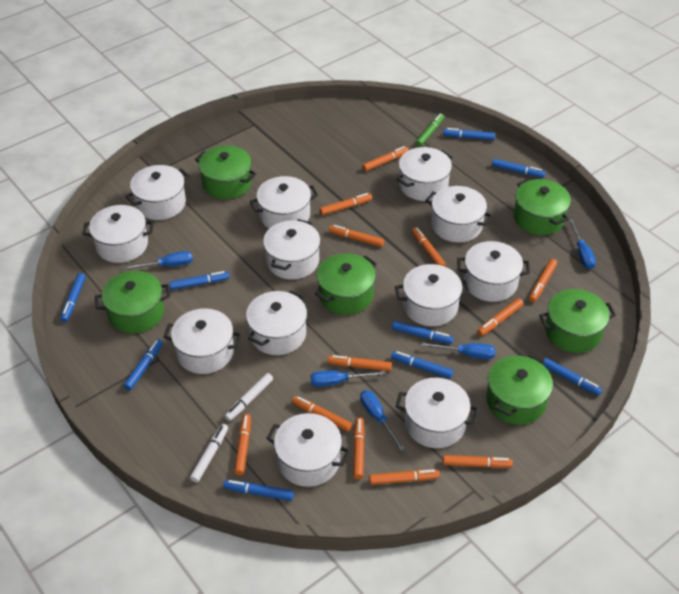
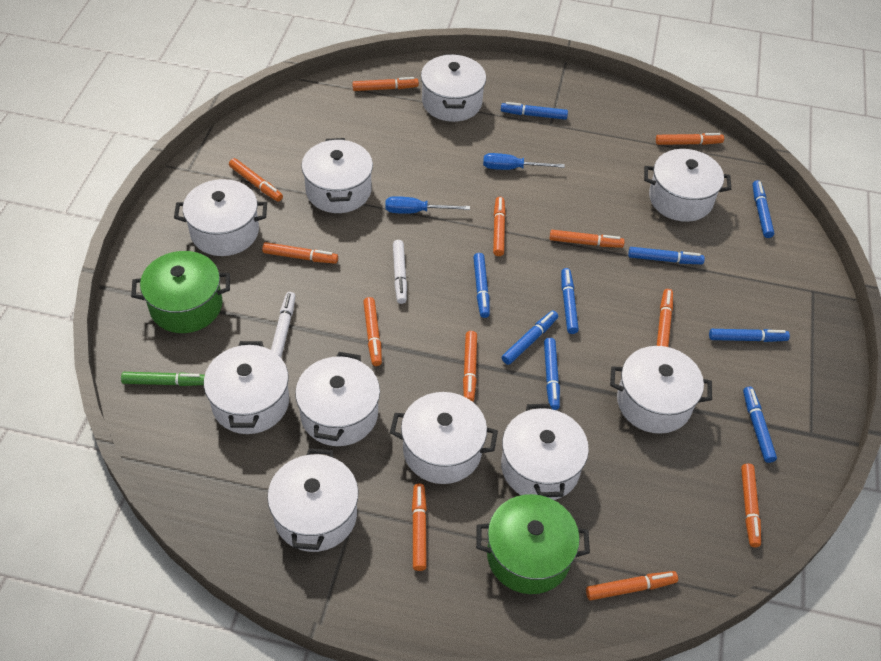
blue screwdriver: 5 -> 2
green pot: 6 -> 2
white pot: 12 -> 10

